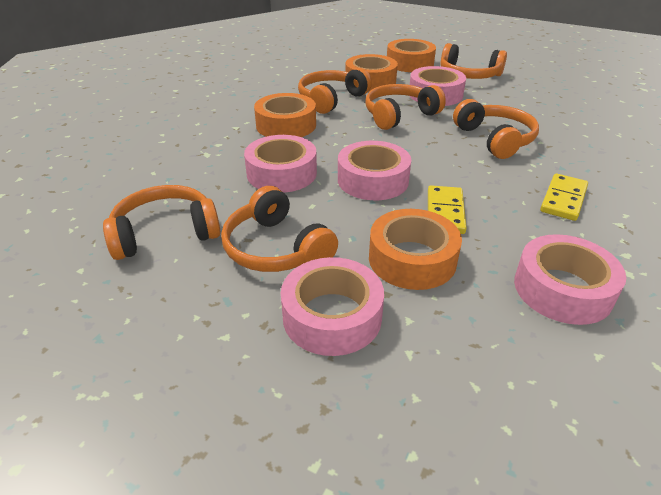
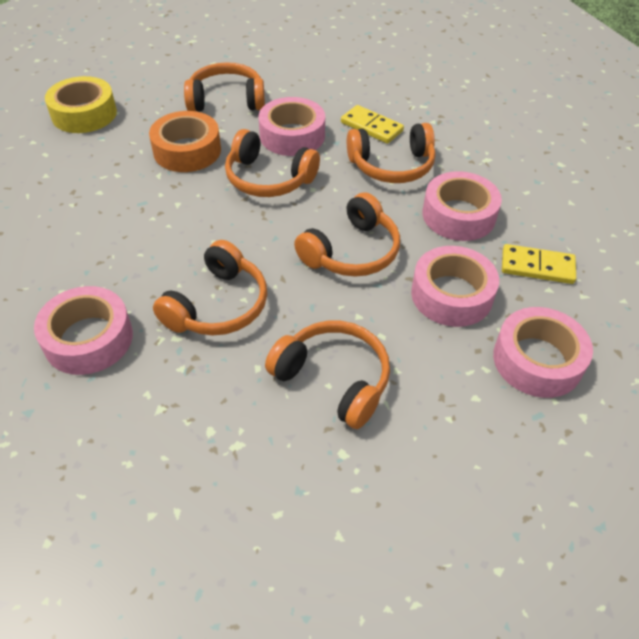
orange tape: 4 -> 1
yellow tape: 0 -> 1

